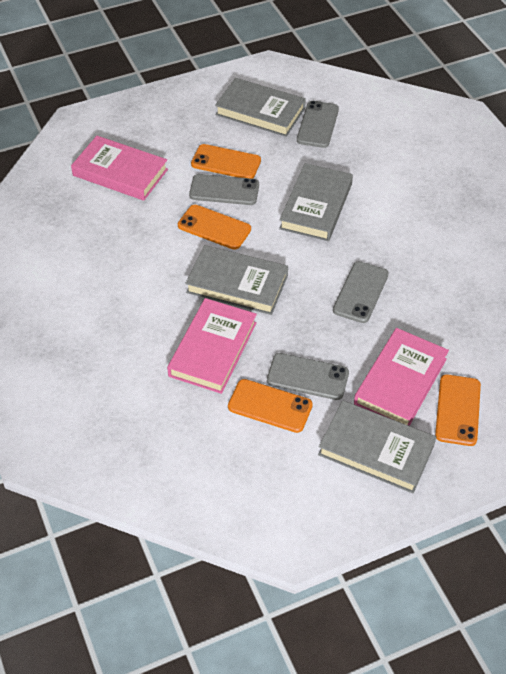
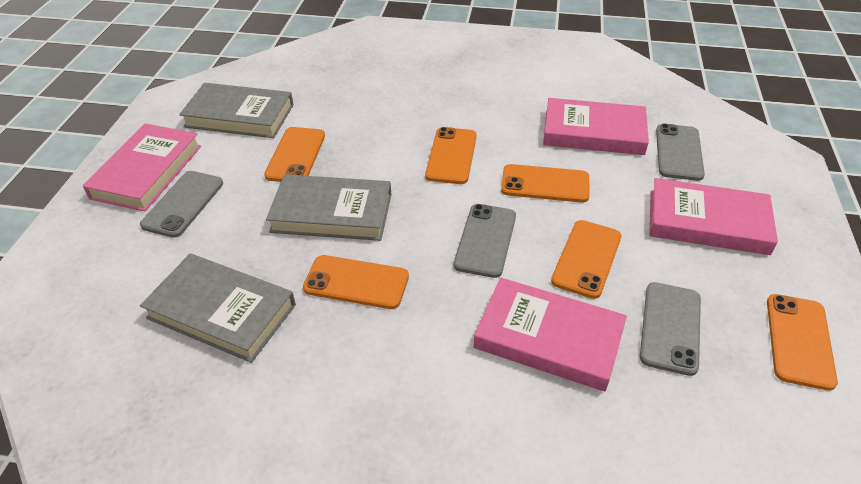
grey book: 4 -> 3
orange phone: 4 -> 6
pink book: 3 -> 4

